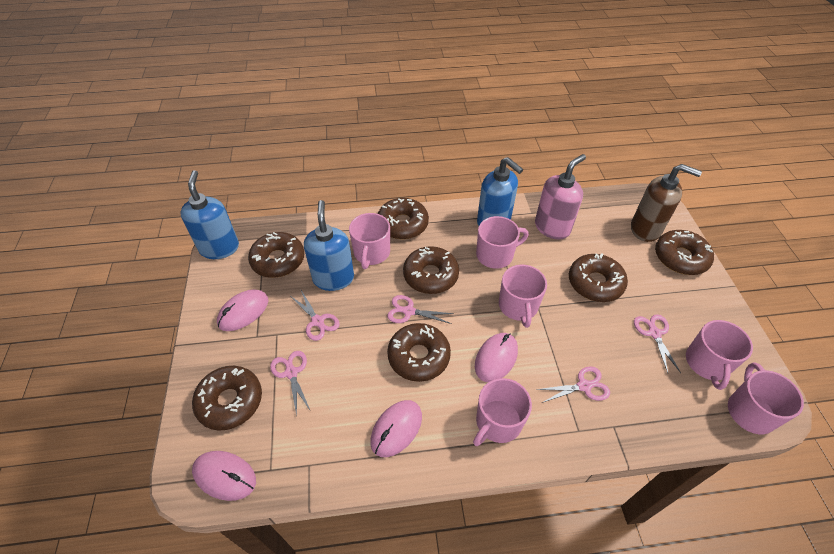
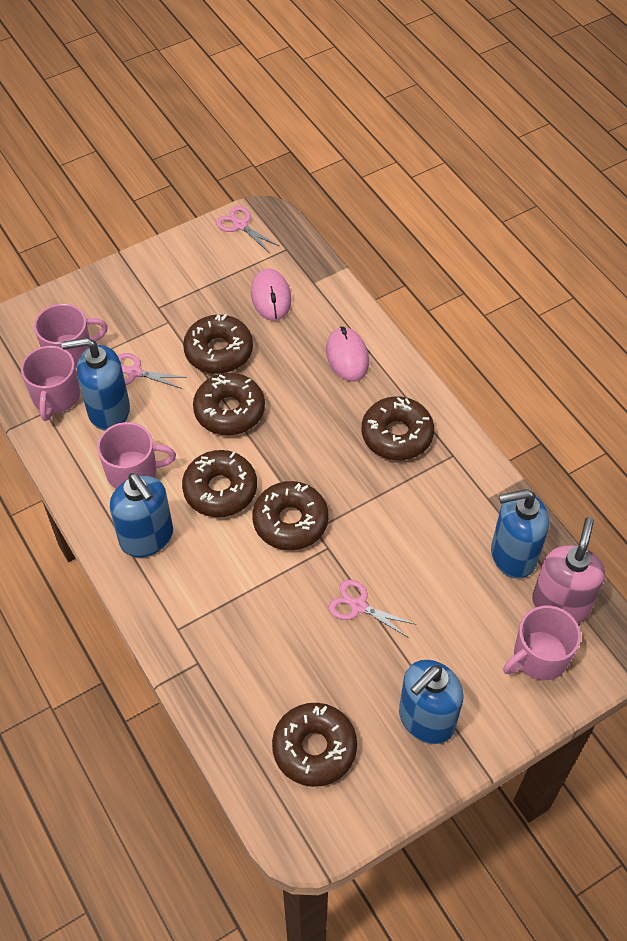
blue soap dispenser: 3 -> 4
brown donut: 7 -> 6
brown soap dispenser: 1 -> 0
pink mouse: 4 -> 2
pink mug: 6 -> 4
pink scissors: 5 -> 3

